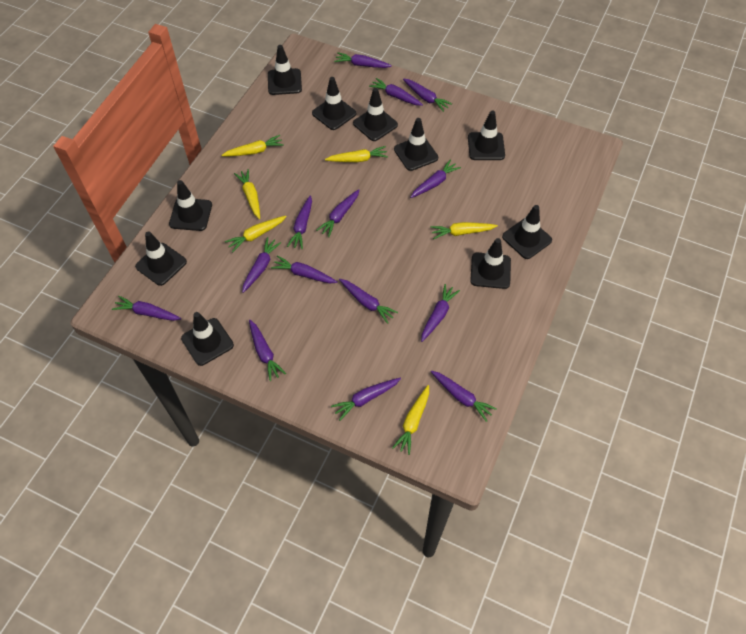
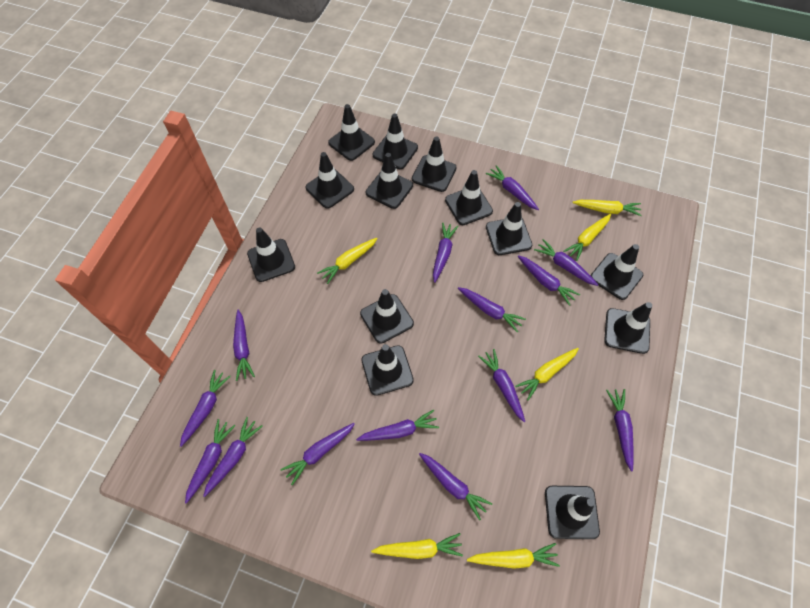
black traffic cone: 10 -> 13

